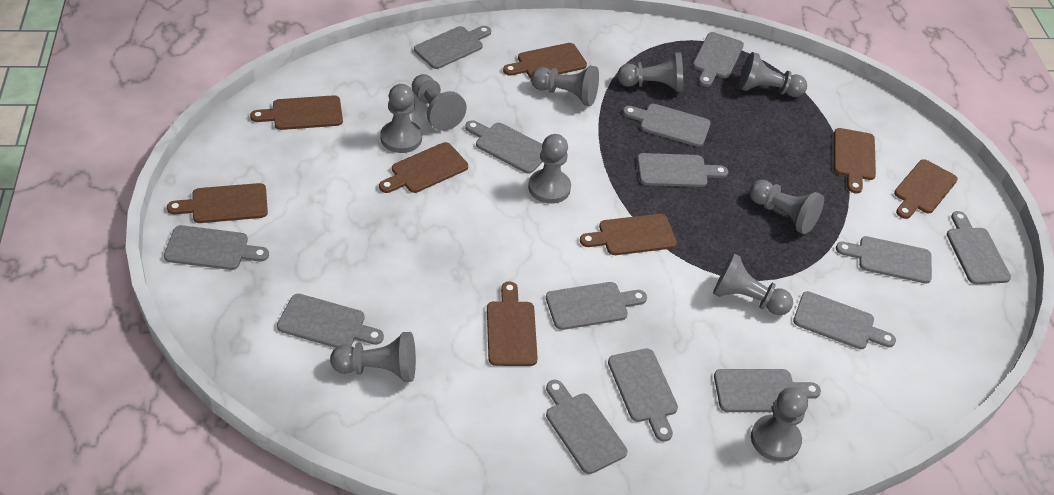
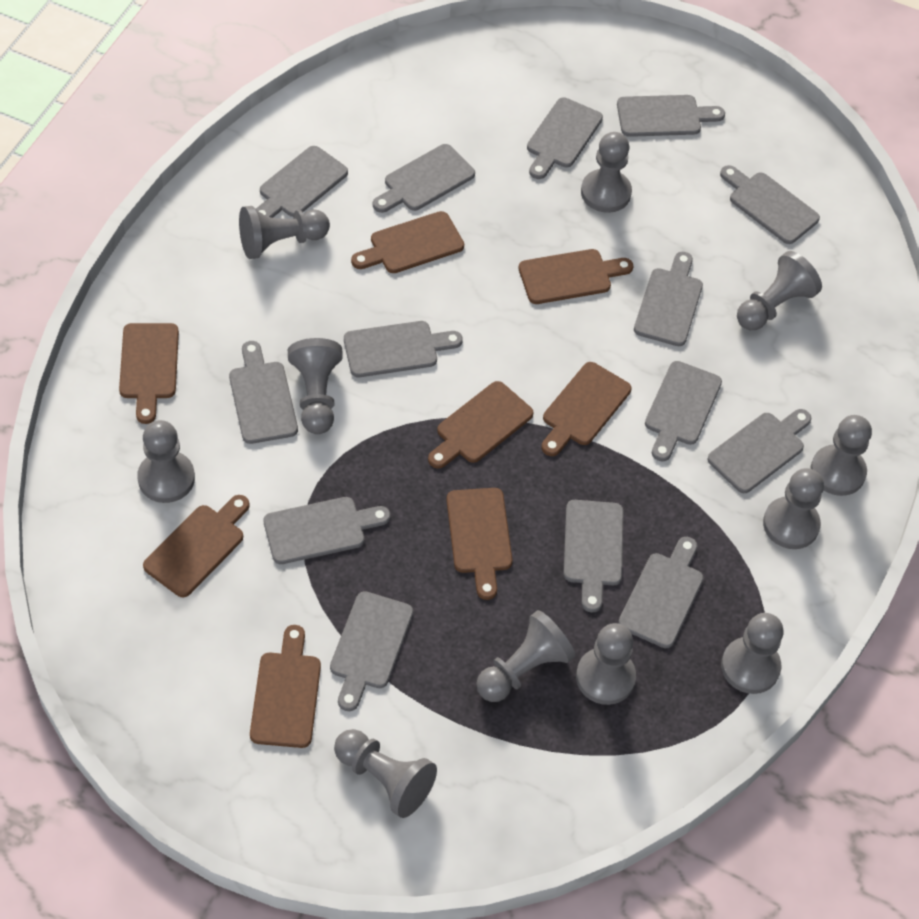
grey pawn: 10 -> 11

